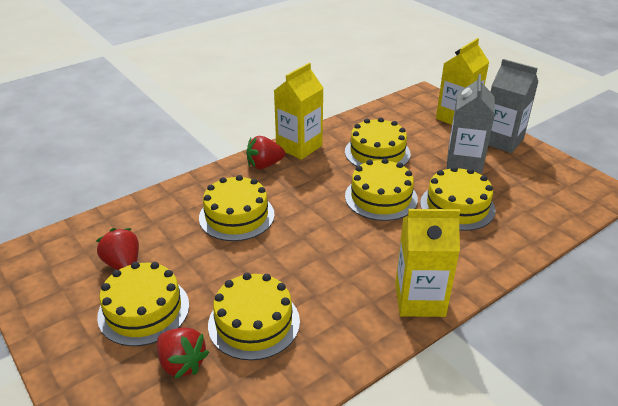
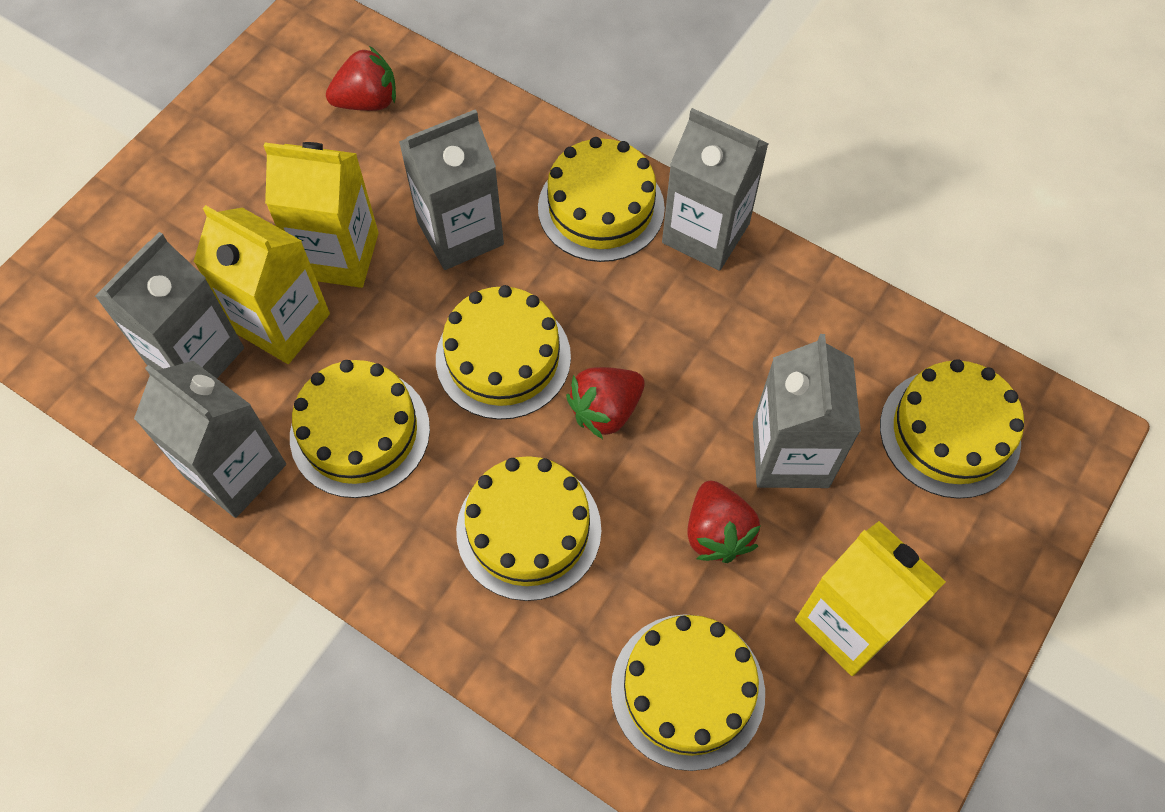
grey carton: 2 -> 5

